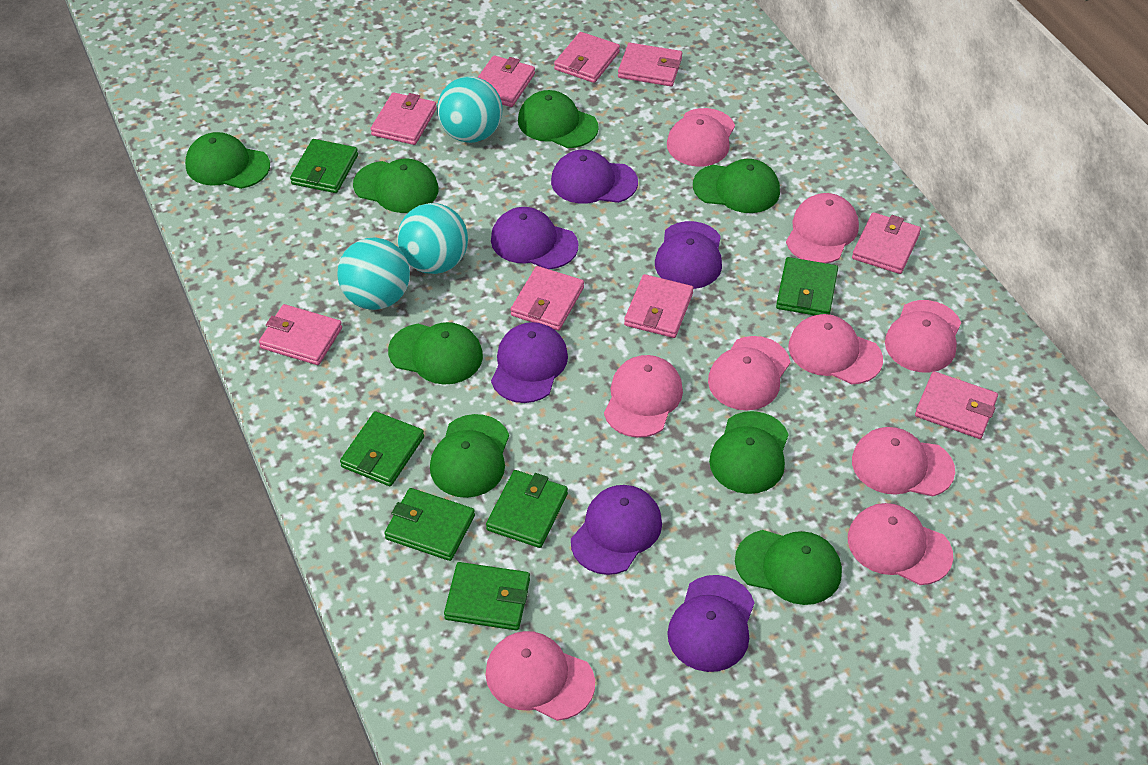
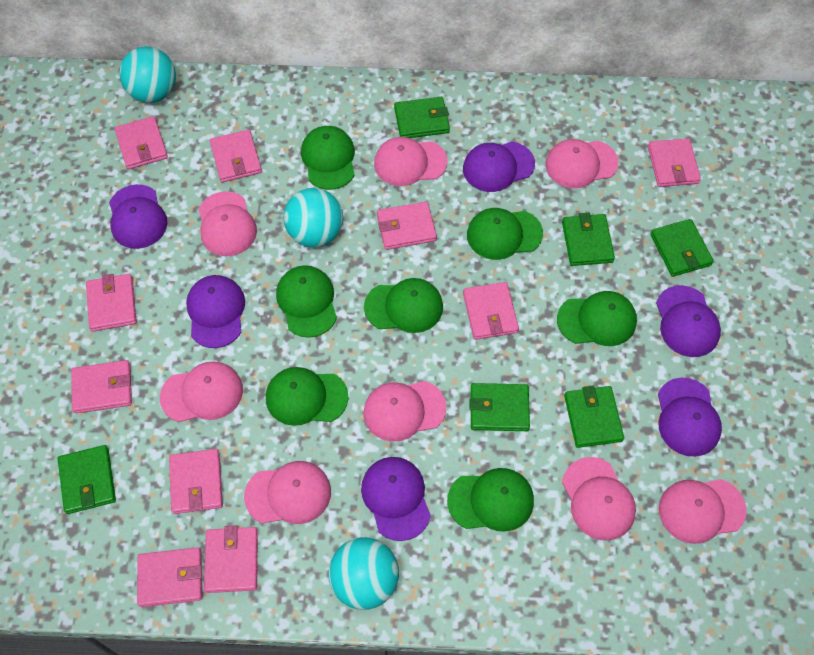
green cap: 8 -> 7
pink cap: 9 -> 8
pink wallet: 9 -> 10

